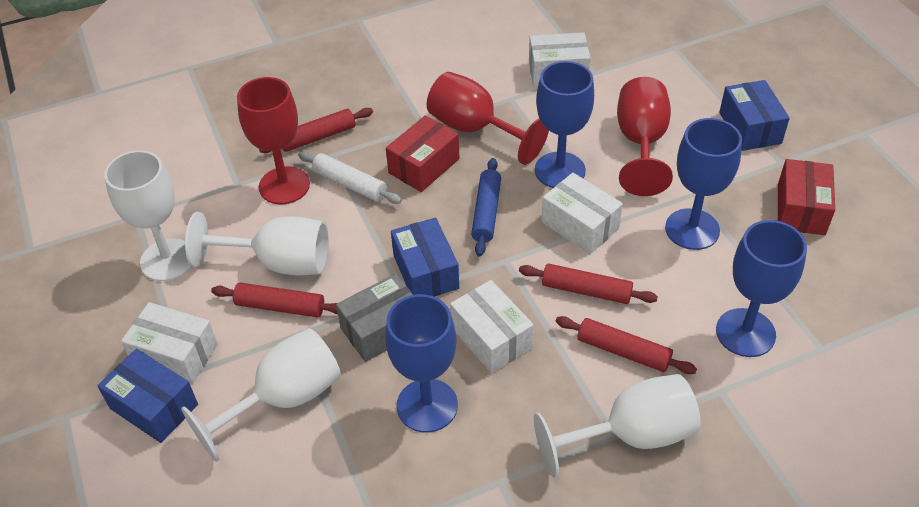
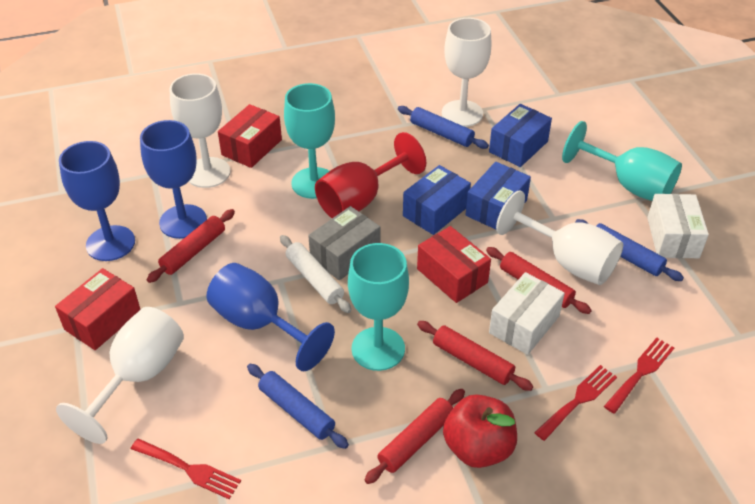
blue goblet: 4 -> 3
blue rolling pin: 1 -> 3
red apple: 0 -> 1
red box: 2 -> 3
red fork: 0 -> 3
red goblet: 3 -> 1
turquoise goblet: 0 -> 3
white box: 4 -> 2

